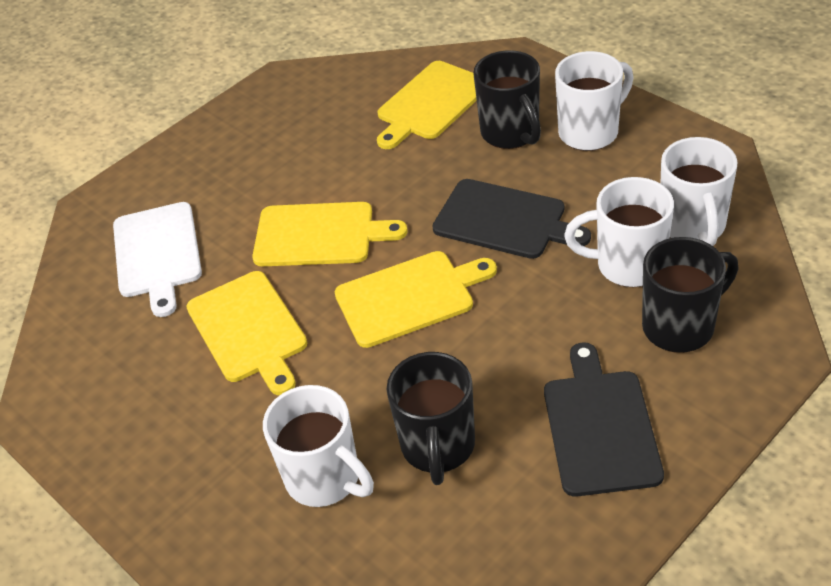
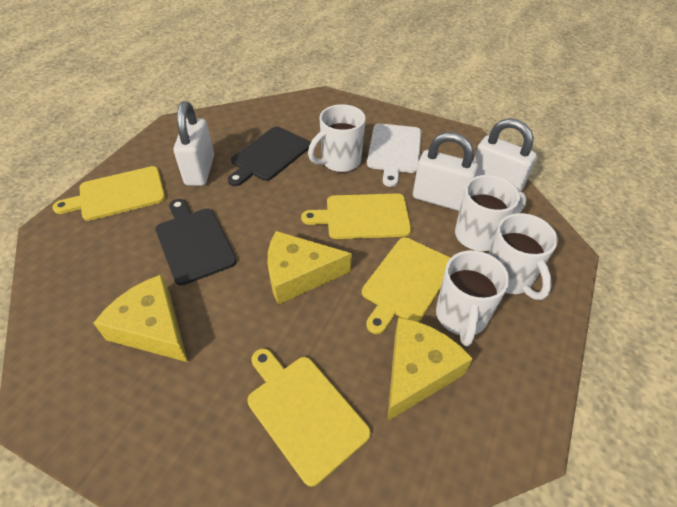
black mug: 3 -> 0
white padlock: 0 -> 3
yellow cheese: 0 -> 3

